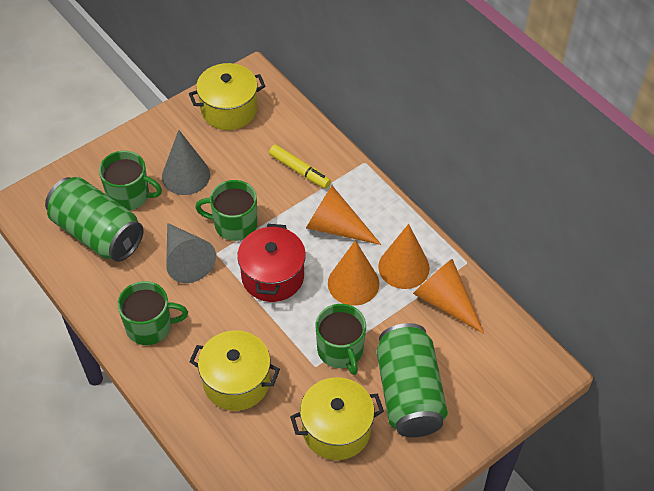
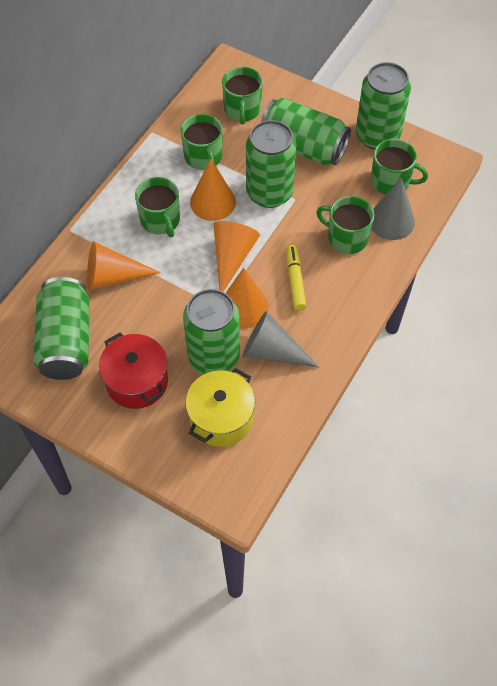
green can: 2 -> 5
green mug: 4 -> 5
yellow pot: 3 -> 1

